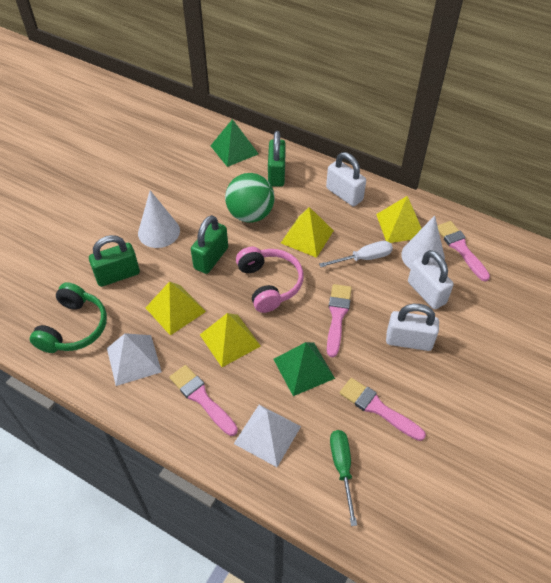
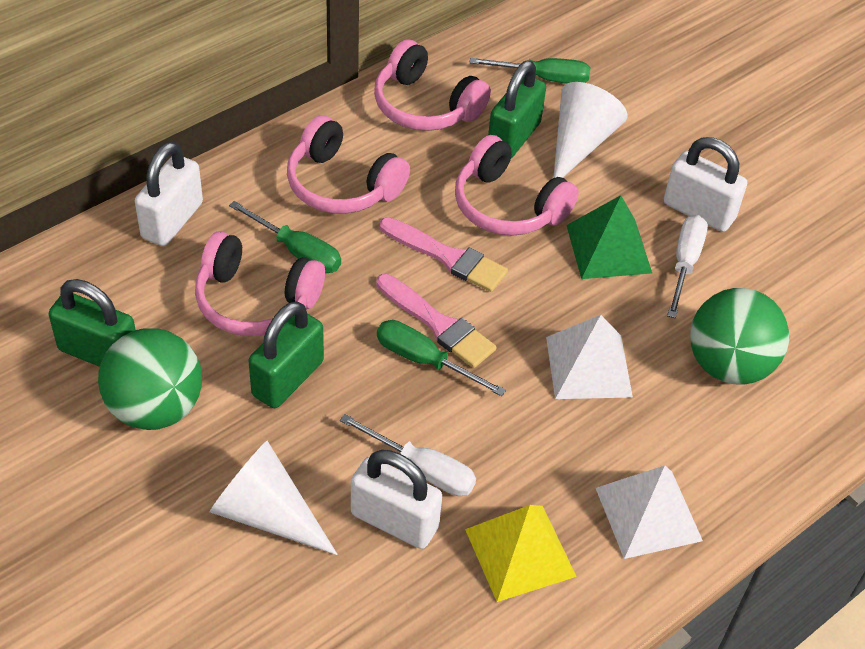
green ball: 1 -> 2
green headphones: 1 -> 0
green pyramid: 2 -> 1
green screwdriver: 1 -> 3
pink brush: 4 -> 2
pink headphones: 1 -> 4
white screwdriver: 1 -> 2
yellow pyramid: 4 -> 1

